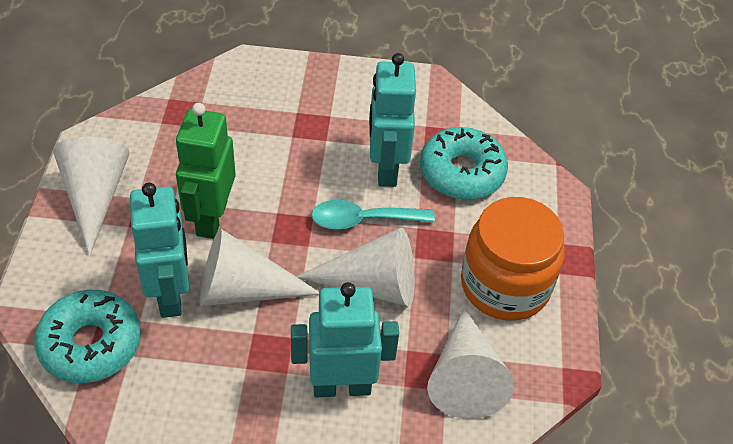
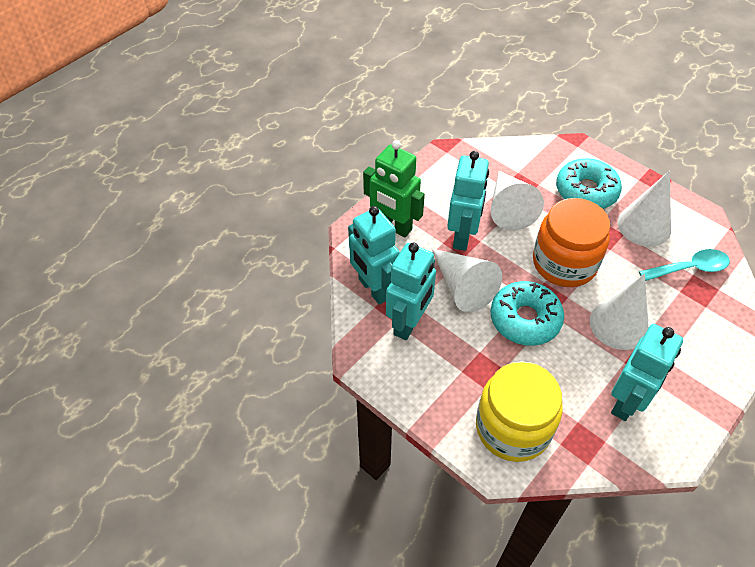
turquoise robot: 3 -> 4
yellow jar: 0 -> 1

